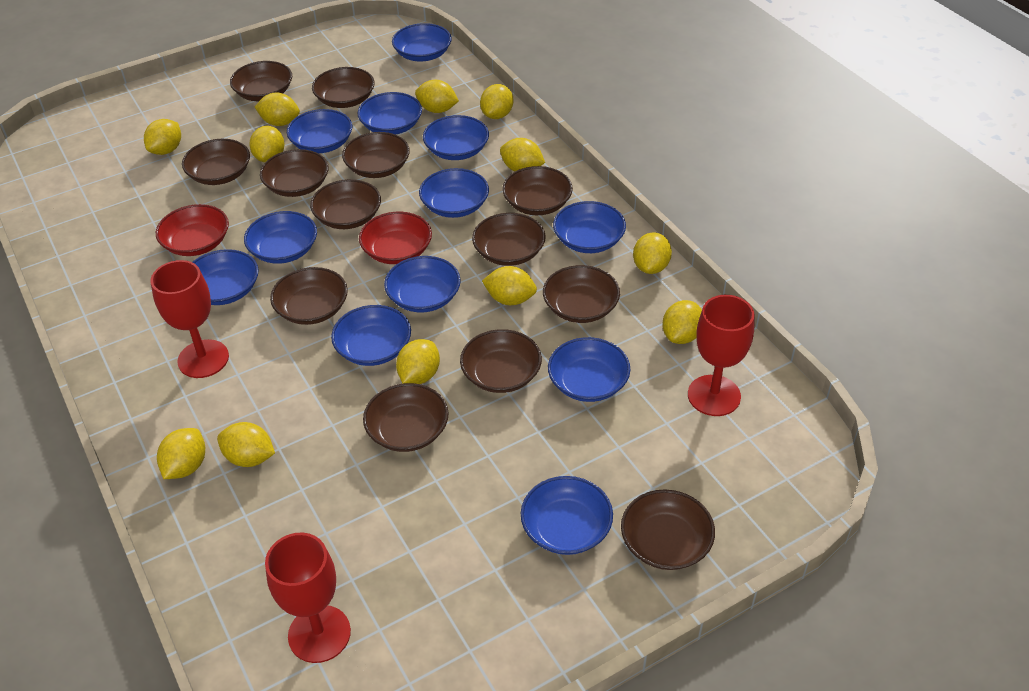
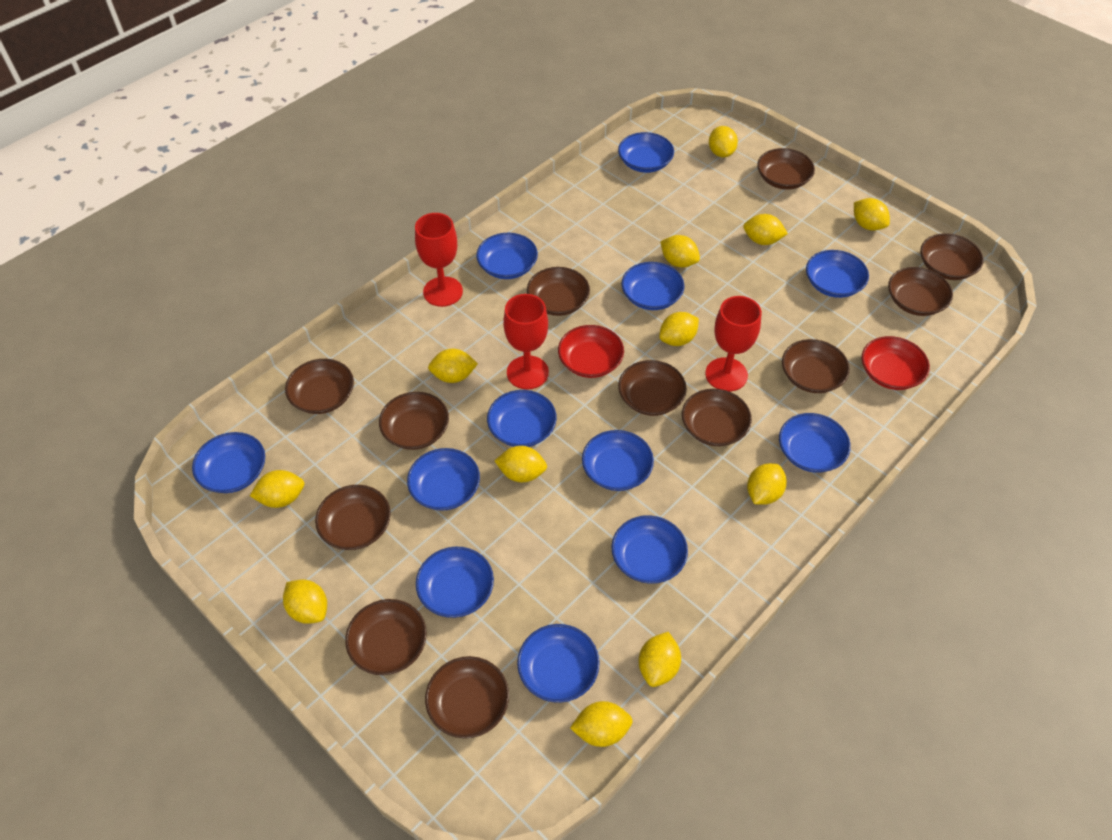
brown bowl: 13 -> 12

